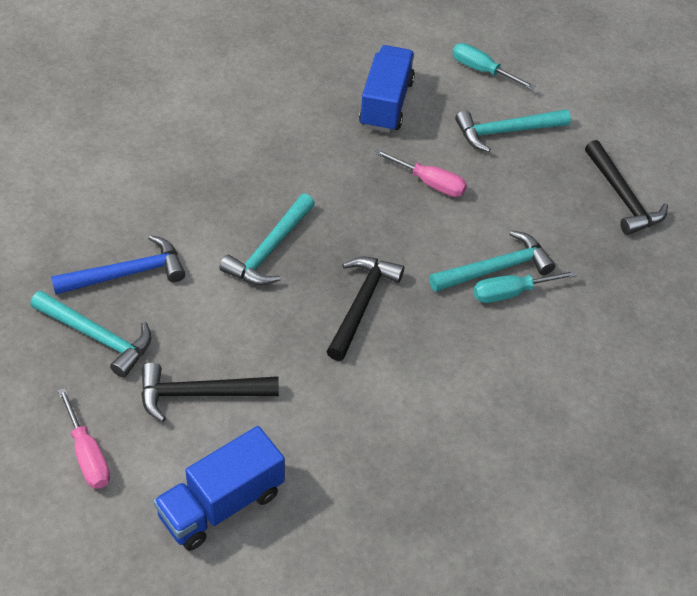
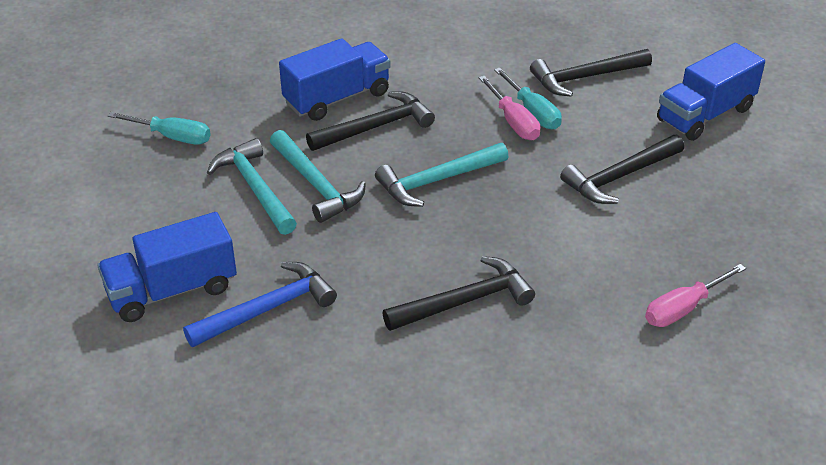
black hammer: 3 -> 4
blue truck: 2 -> 3
turquoise hammer: 4 -> 3

